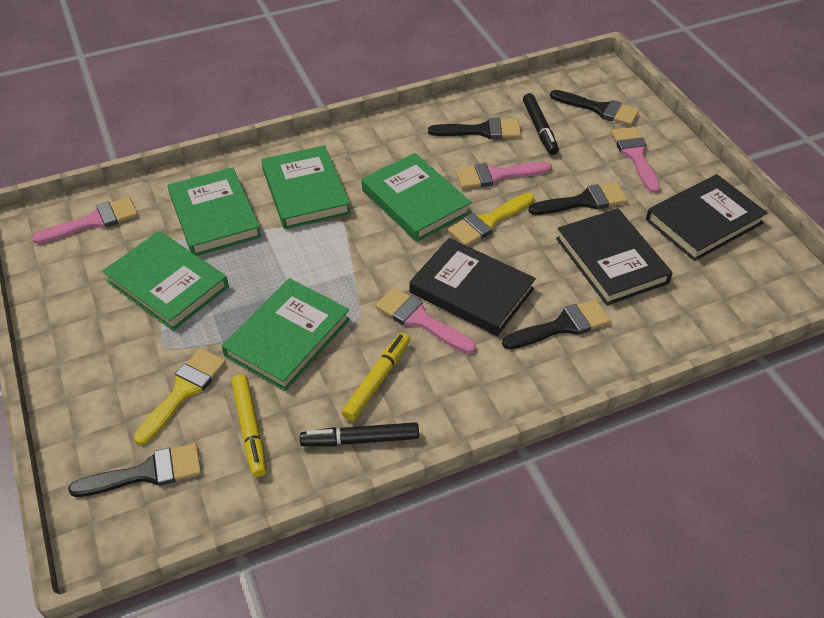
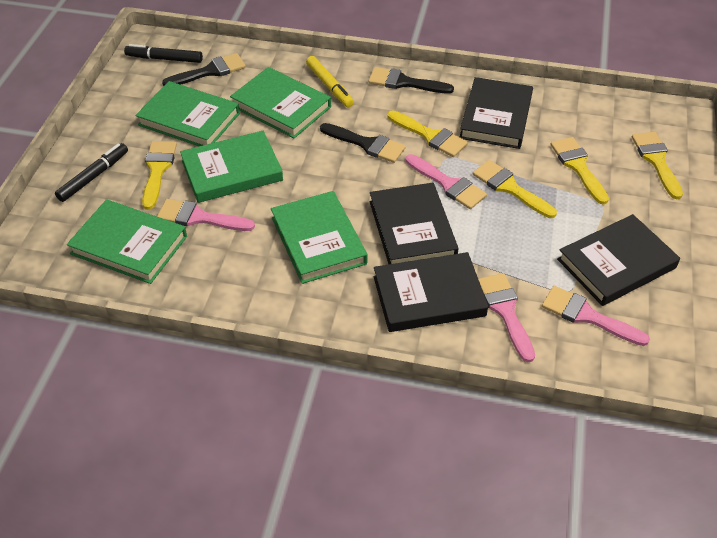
black book: 3 -> 4
black brush: 5 -> 3
yellow brush: 2 -> 5
yellow marker: 2 -> 1

